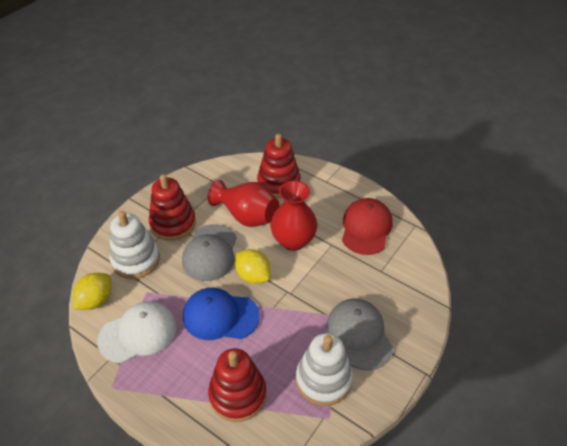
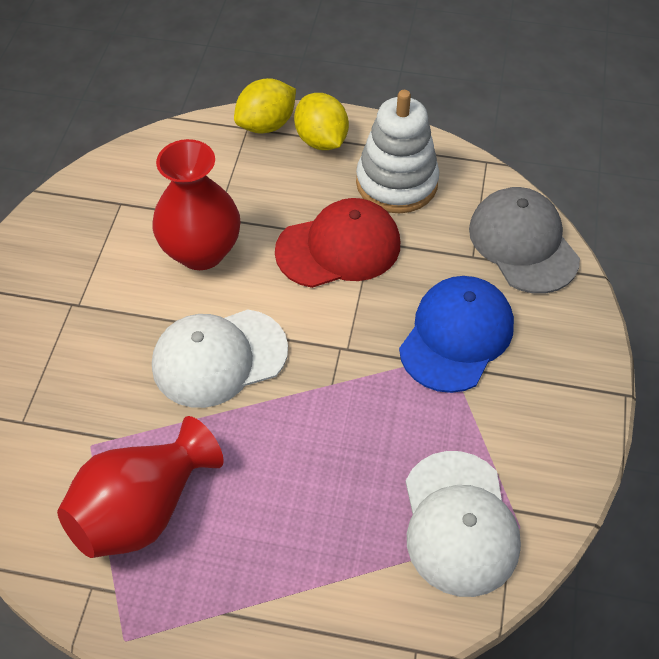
grey cap: 2 -> 1
red stacking toy: 3 -> 0
white cap: 1 -> 2
white stacking toy: 2 -> 1

